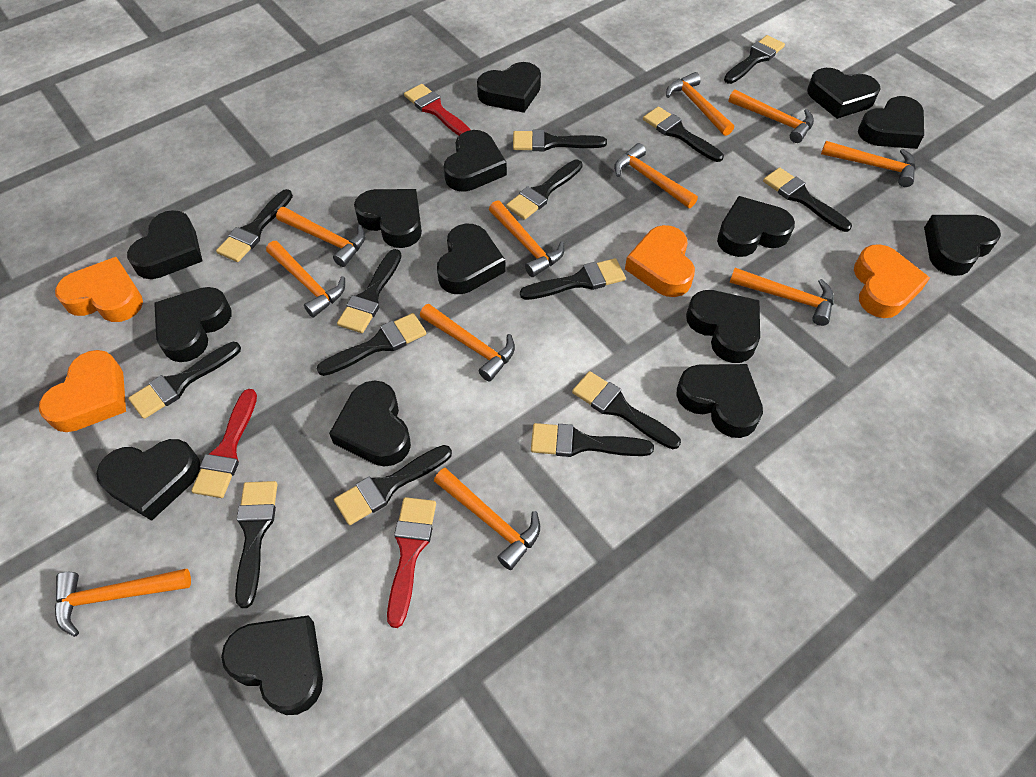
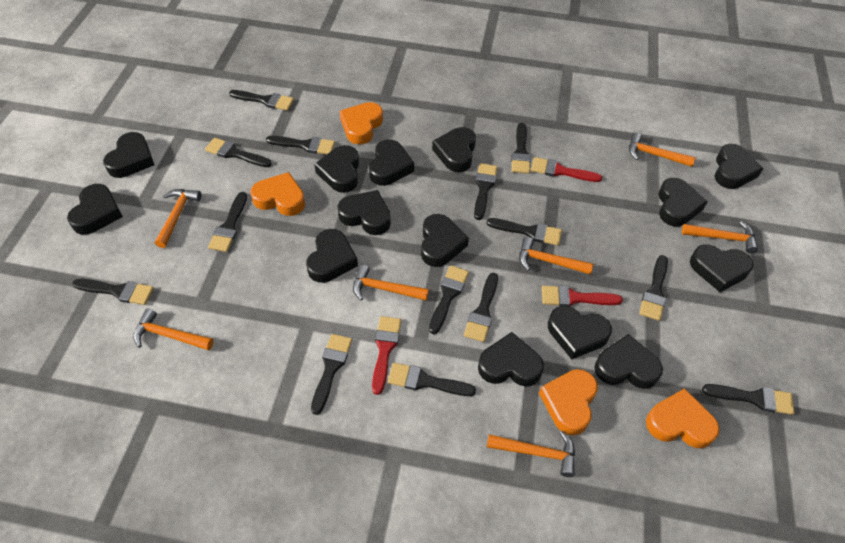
black heart: 15 -> 14
orange hammer: 11 -> 7

